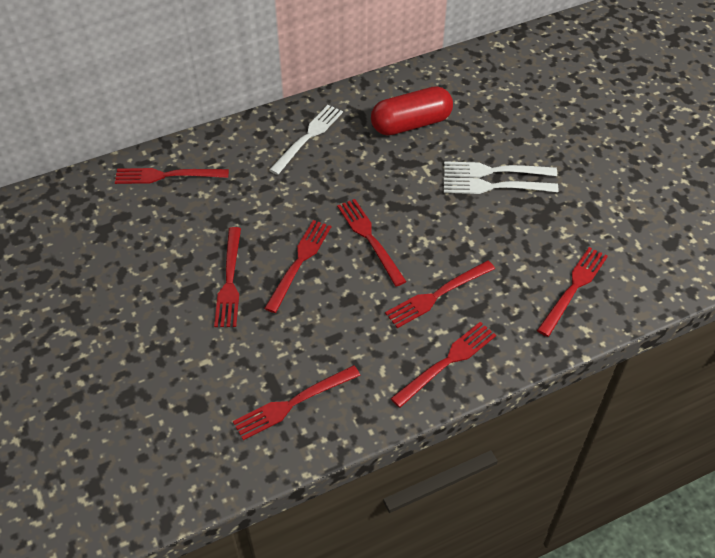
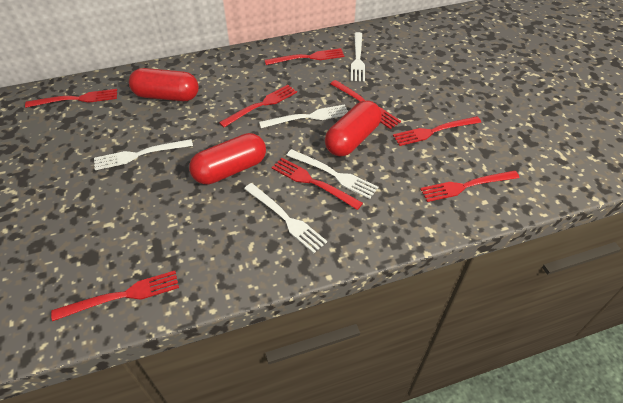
red capsule: 1 -> 3
white fork: 3 -> 5

